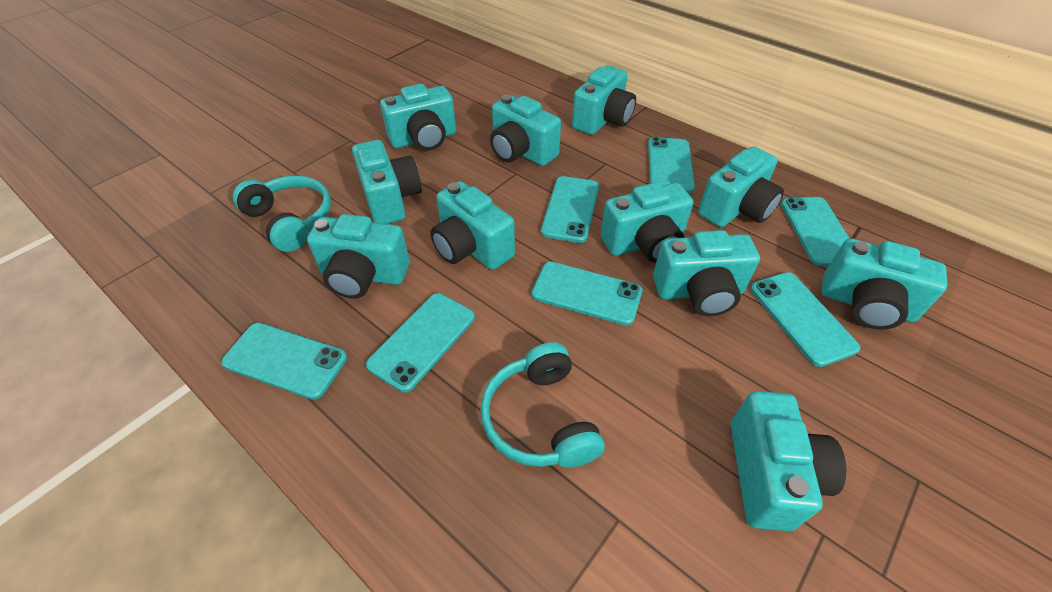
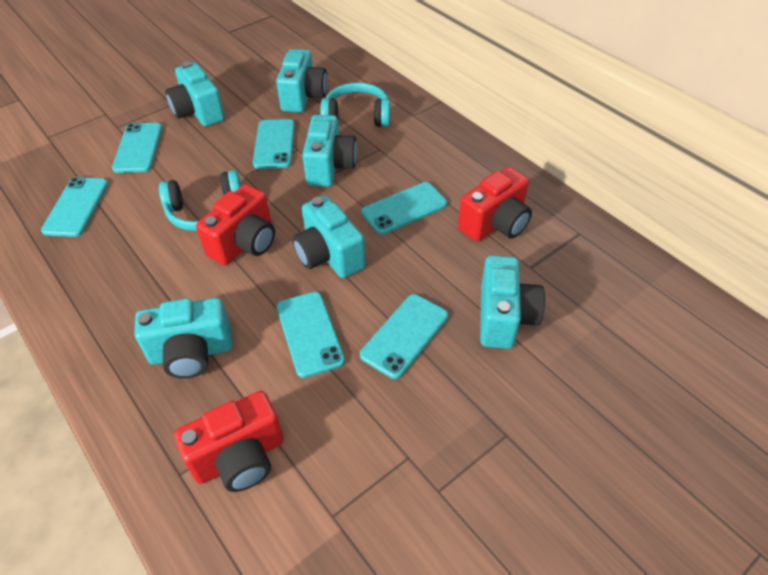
red camera: 0 -> 3
turquoise camera: 11 -> 6
turquoise phone: 7 -> 6

